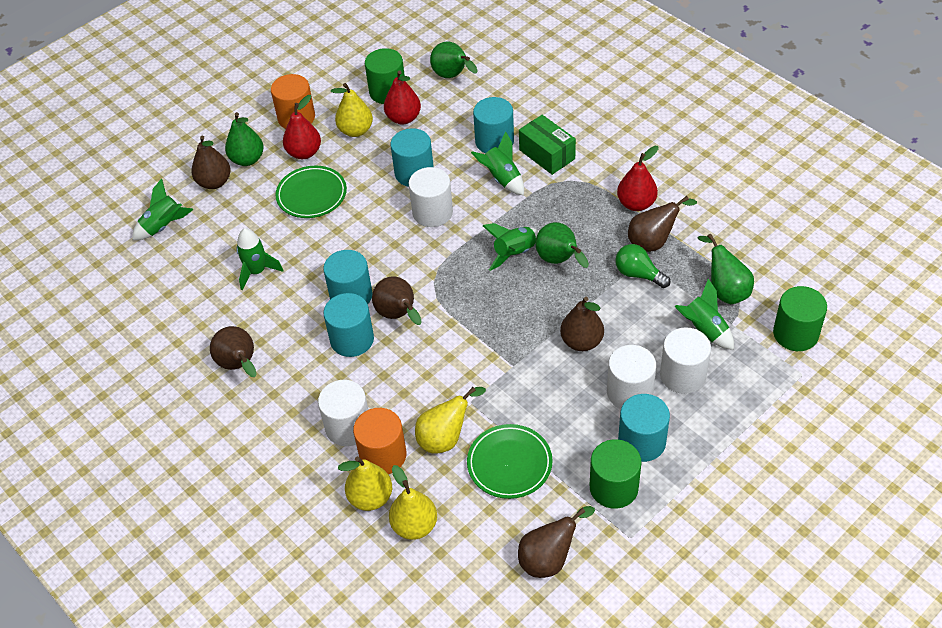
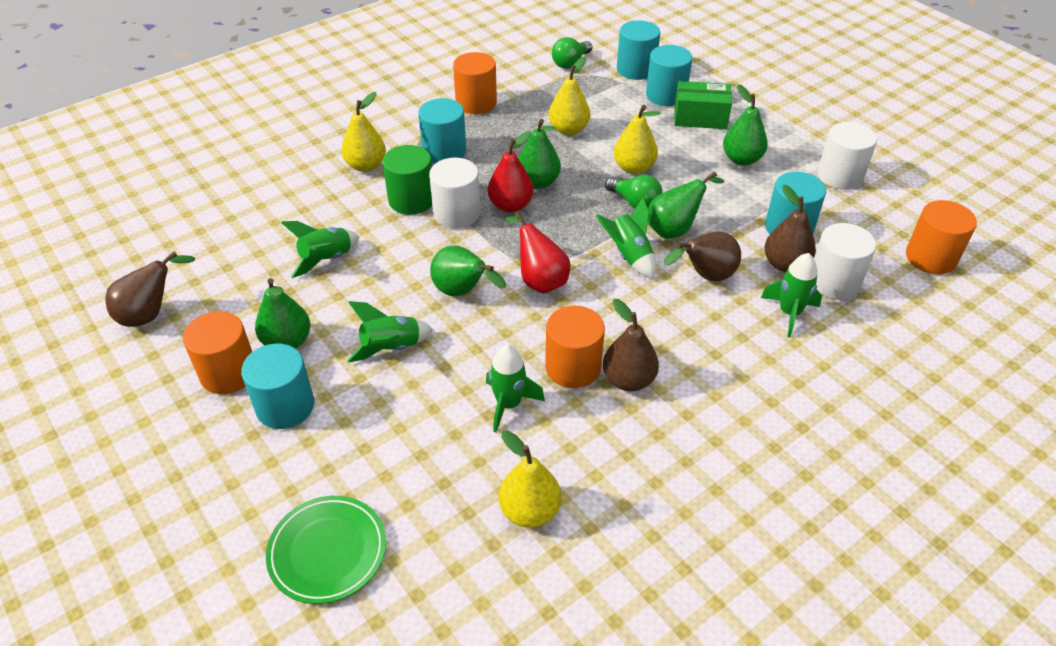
brown pear: 6 -> 4
green cylinder: 3 -> 1
green light bulb: 1 -> 2
green pear: 4 -> 5
green plate: 2 -> 1
orange cylinder: 2 -> 4
red pear: 3 -> 2
white cylinder: 4 -> 3

